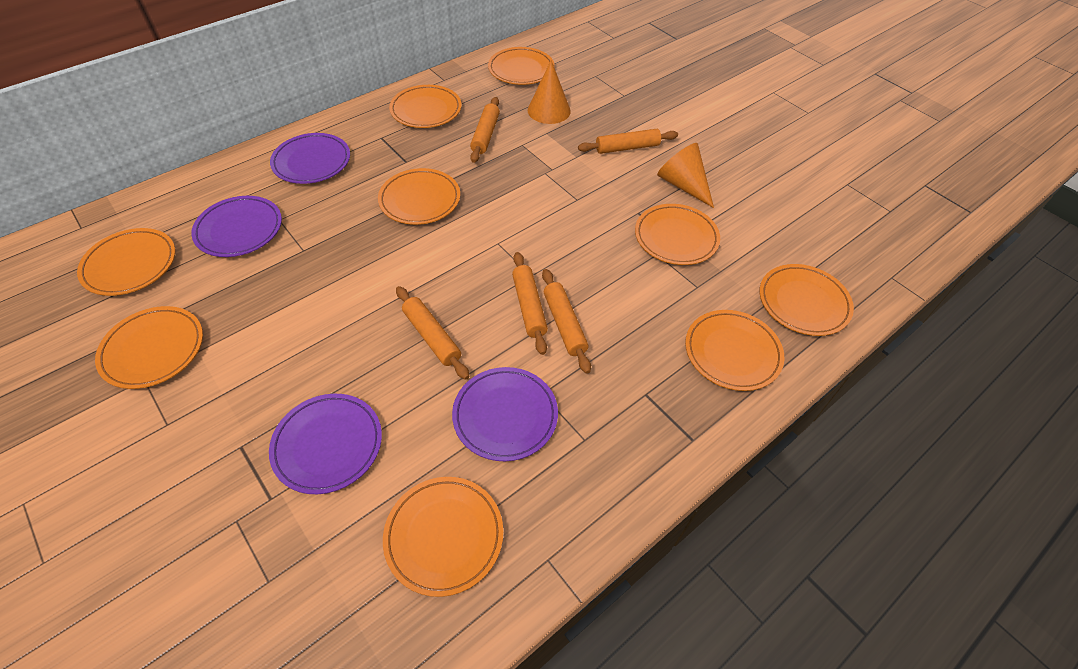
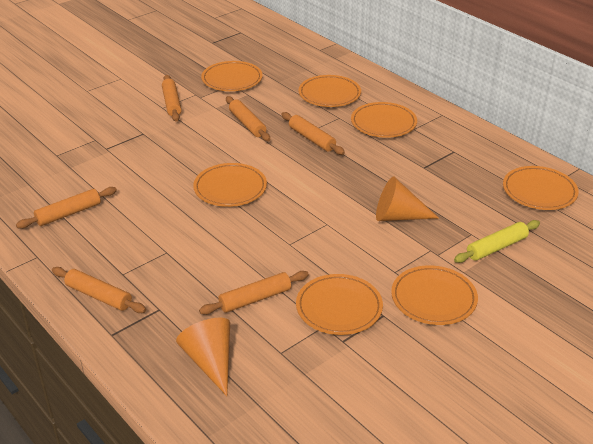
orange plate: 9 -> 7
orange rolling pin: 5 -> 6
purple plate: 4 -> 0
yellow rolling pin: 0 -> 1

